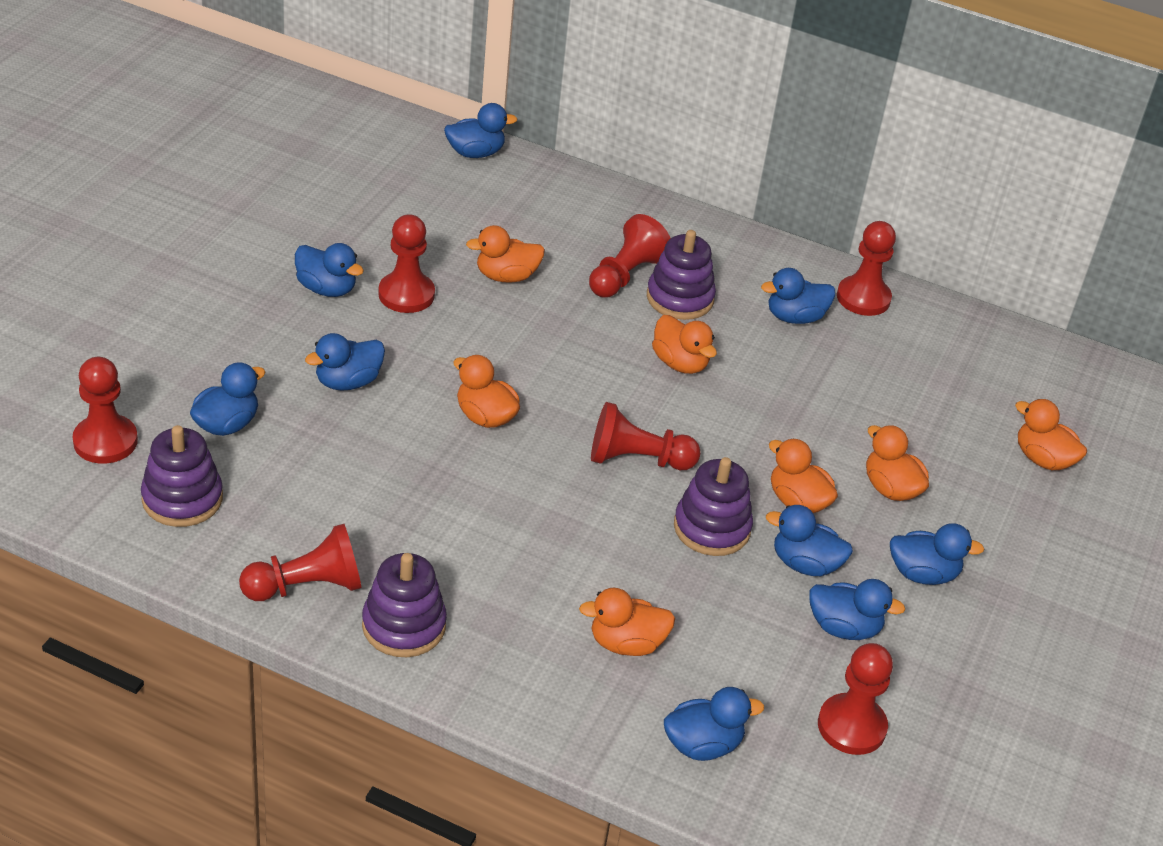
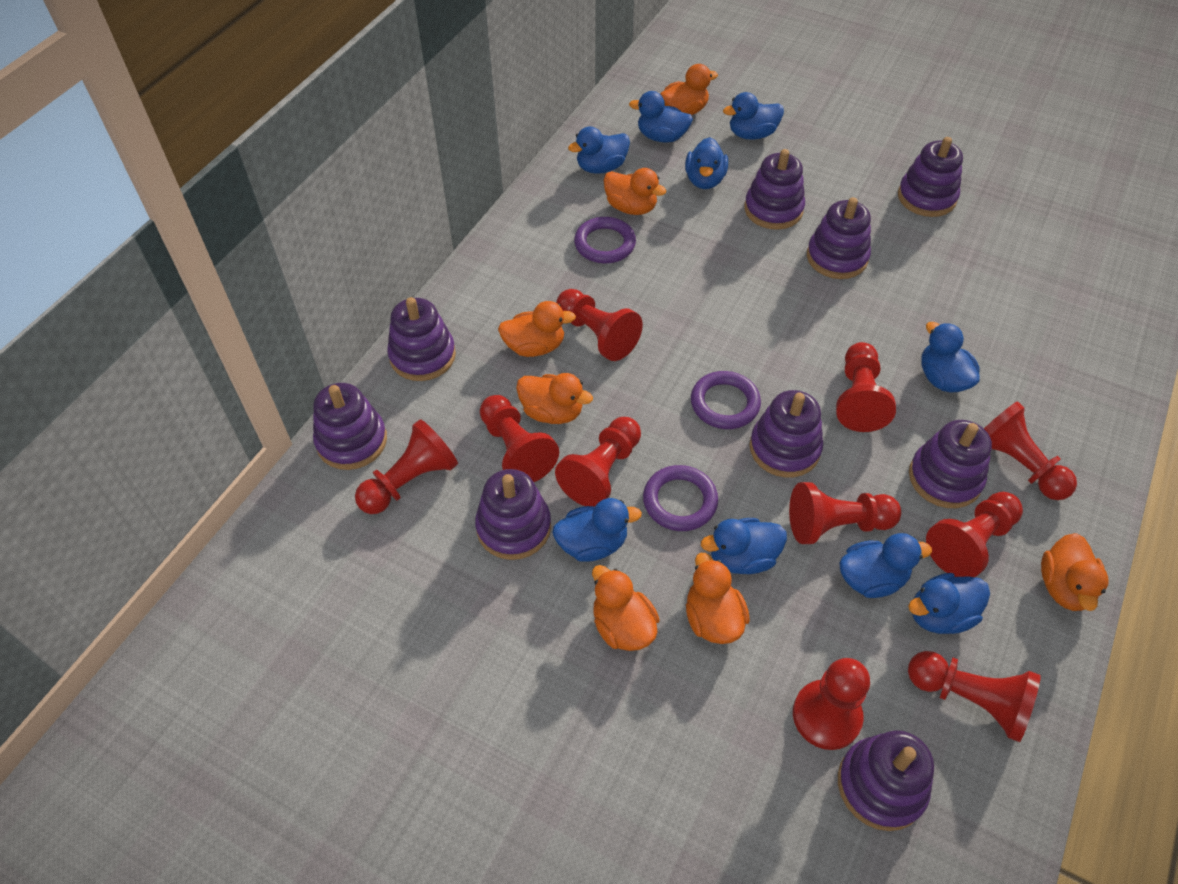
purple ring: 0 -> 3
purple stacking toy: 4 -> 9
red pawn: 7 -> 10

